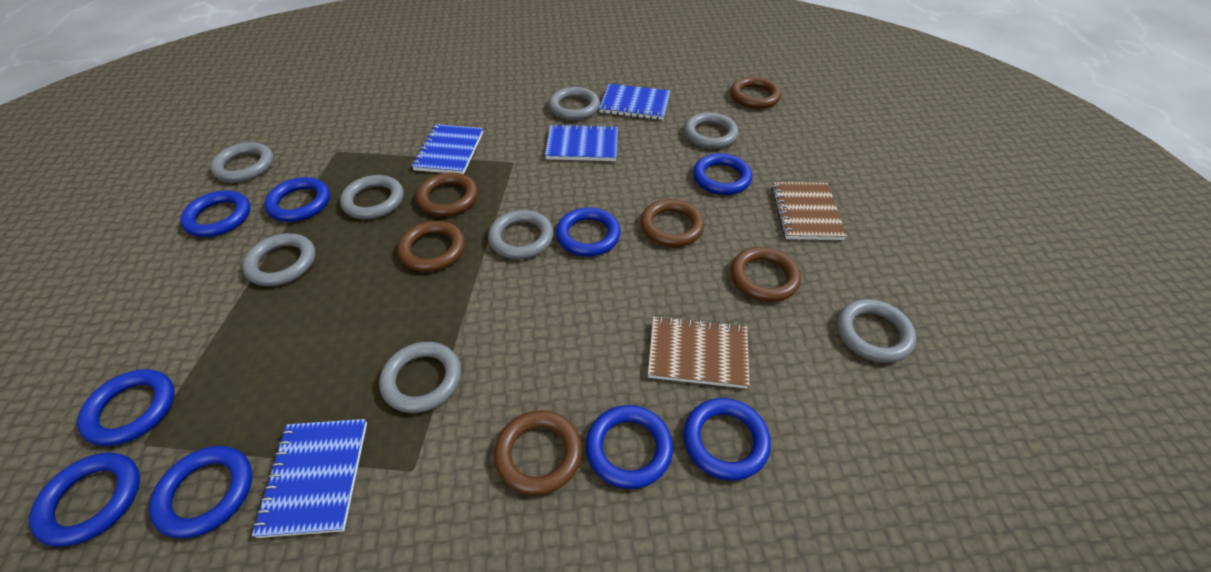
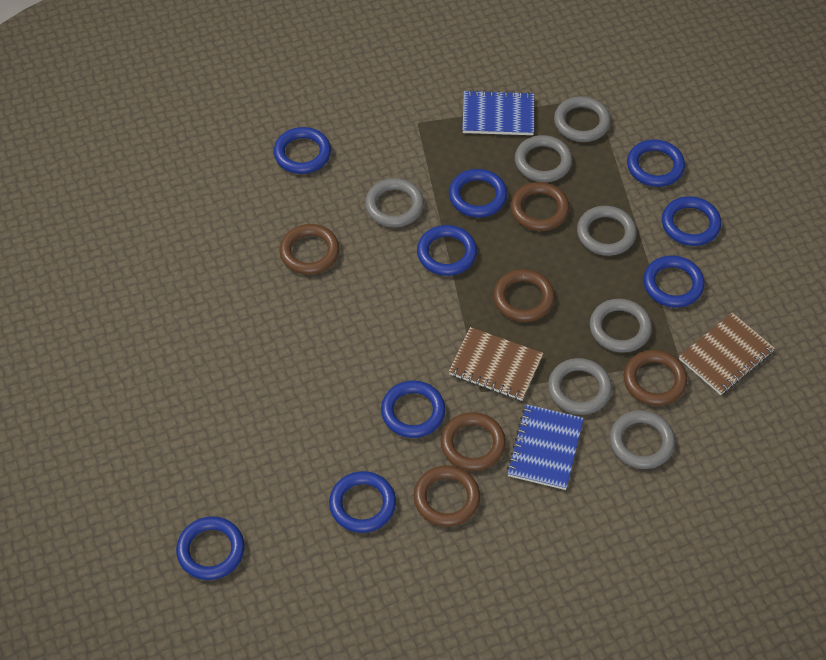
blue notebook: 4 -> 2
grey ring: 8 -> 7

